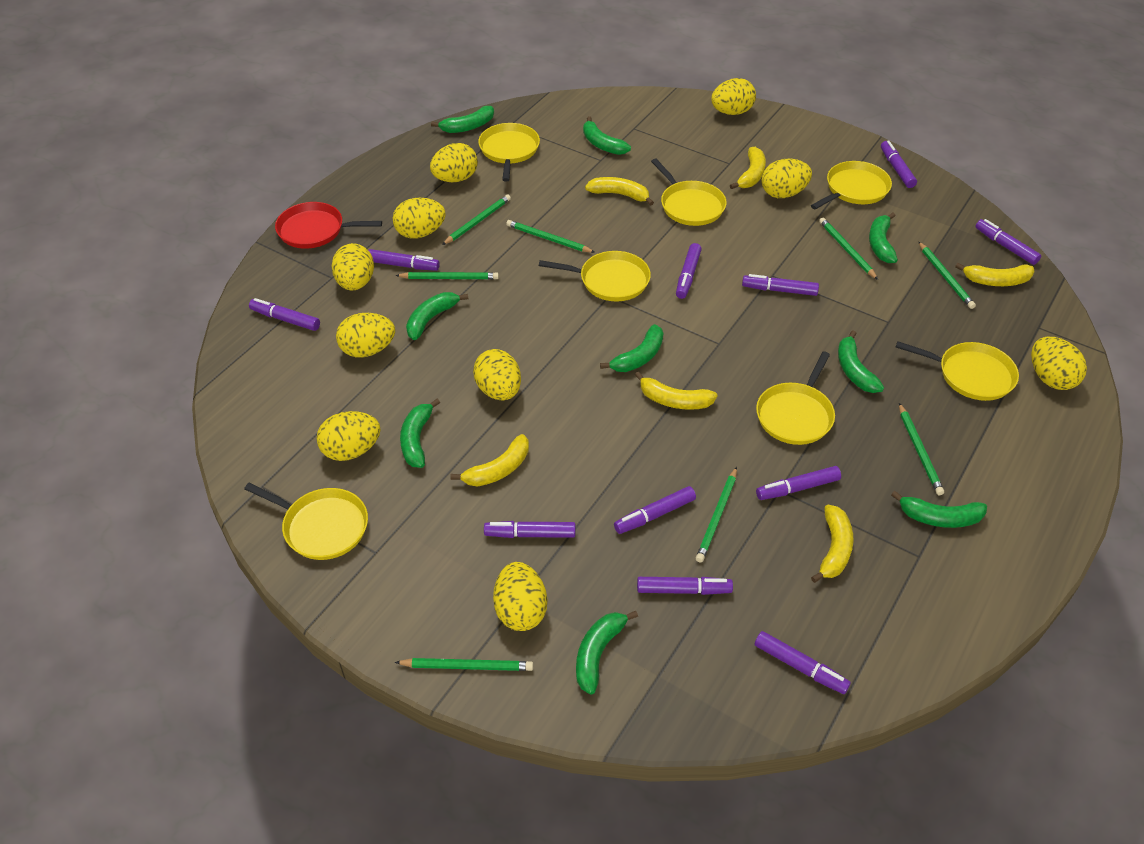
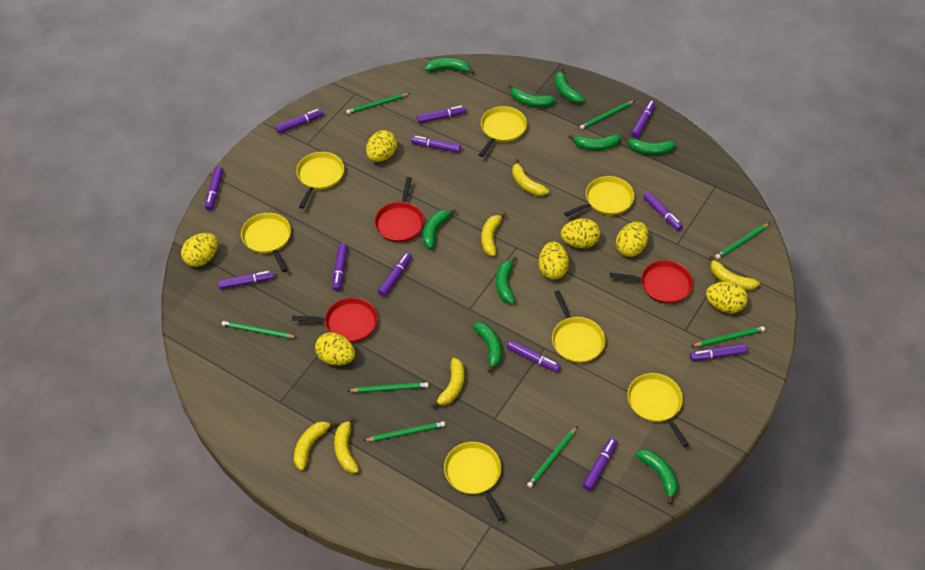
purple marker: 11 -> 12
red pan: 1 -> 3
yellow egg: 10 -> 7

